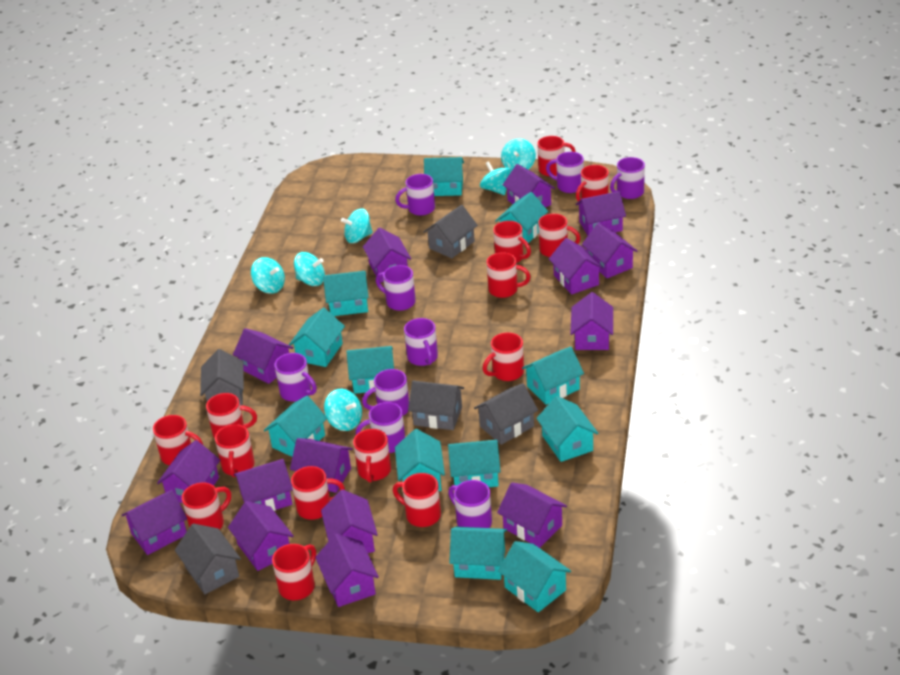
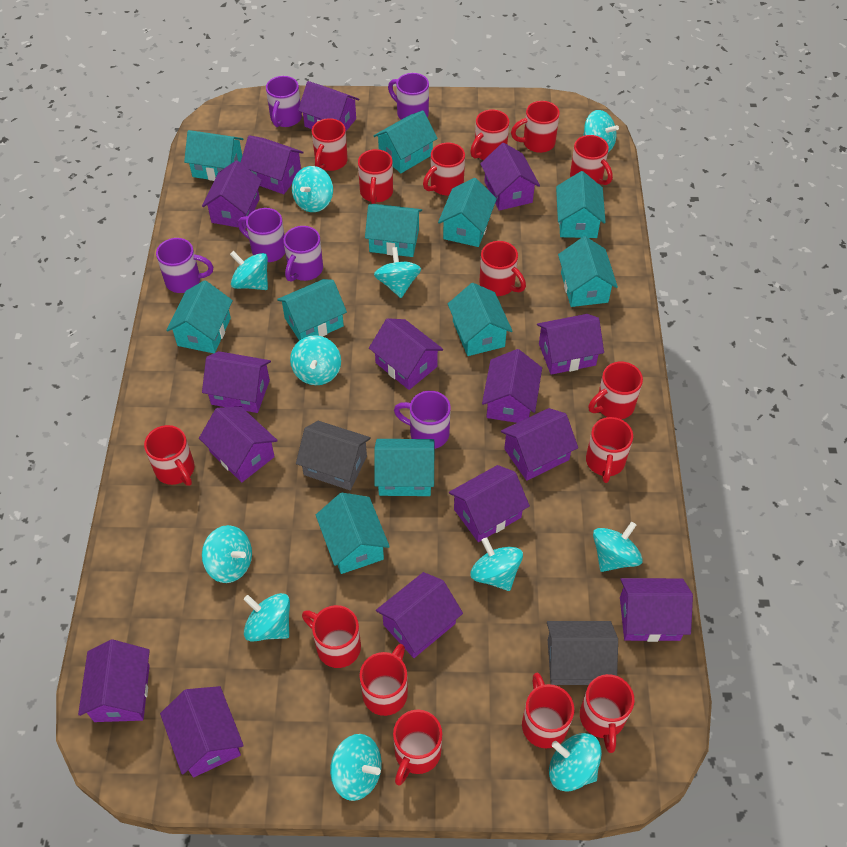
grey house: 5 -> 2
purple mug: 9 -> 6
red mug: 14 -> 15
turquoise house: 12 -> 11
turquoise spinning top: 6 -> 11

